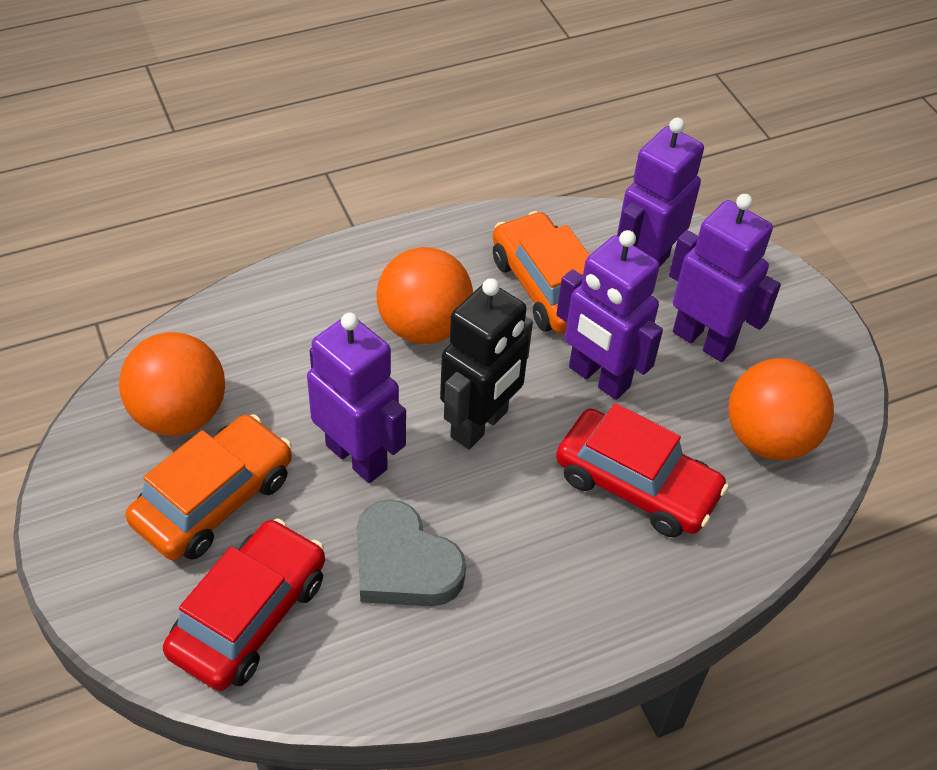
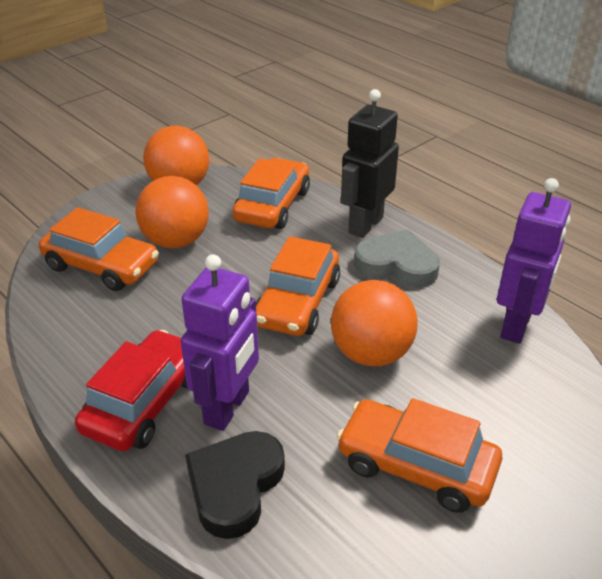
black heart: 0 -> 1
orange car: 2 -> 4
purple robot: 4 -> 2
red car: 2 -> 1

